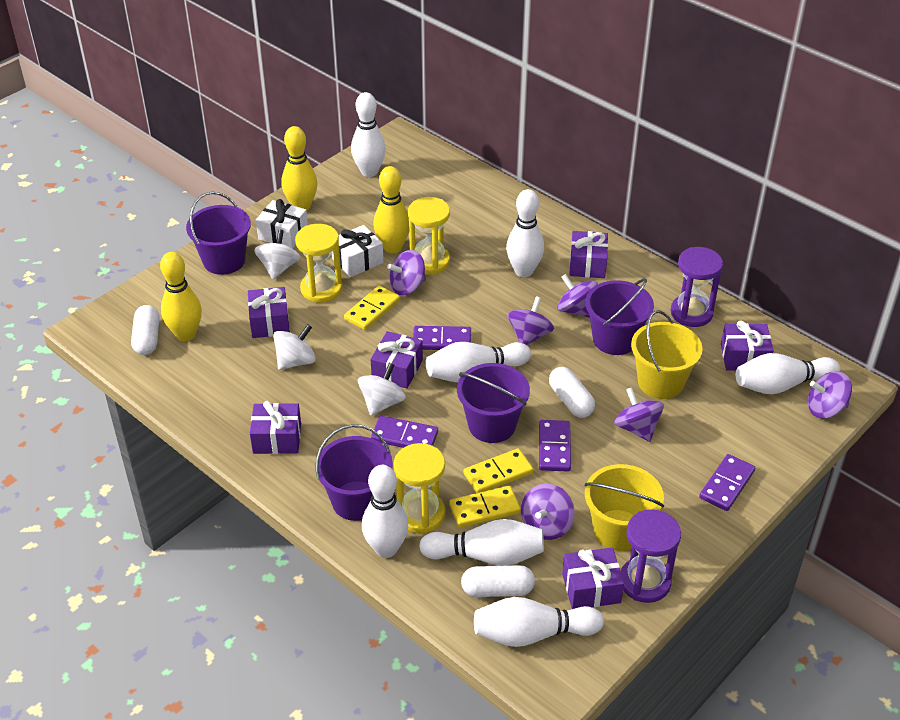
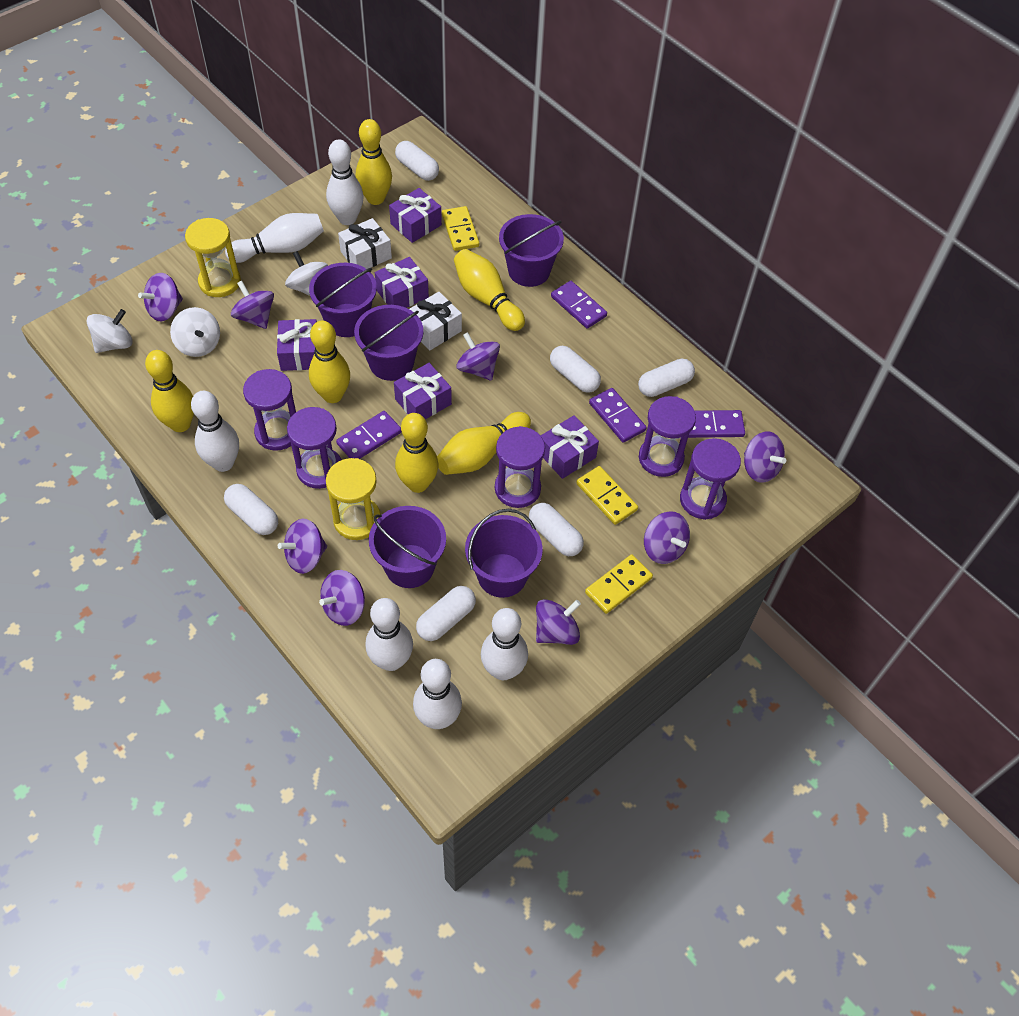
purple bucket: 4 -> 5
purple gift: 6 -> 5
purple hourglass: 2 -> 5
purple spinning top: 6 -> 8
white bowling pin: 7 -> 6
white capsule: 3 -> 6
yellow bowling pin: 3 -> 6
yellow bucket: 2 -> 0
yellow hourglass: 3 -> 2

